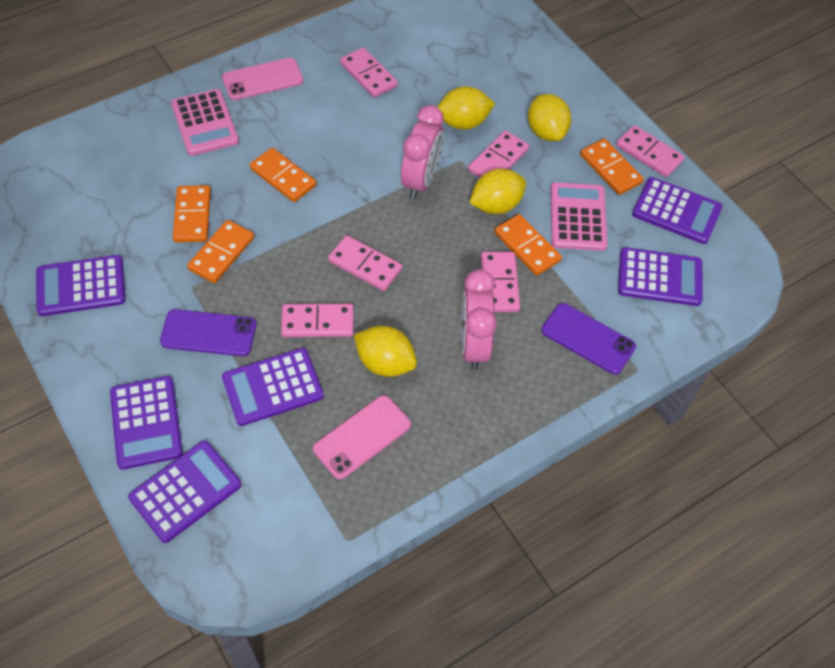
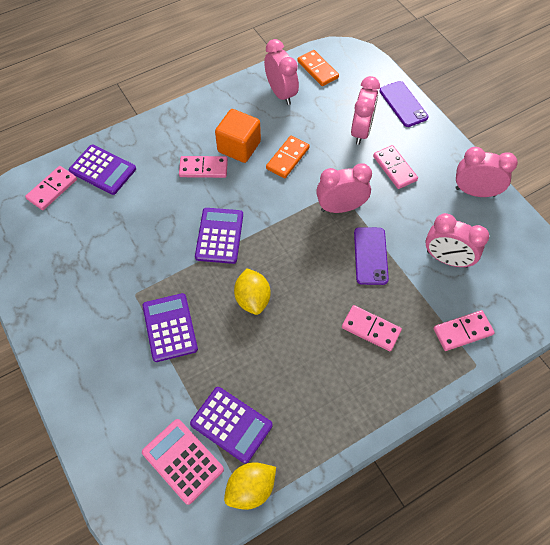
orange cube: 0 -> 1
orange domino: 5 -> 2
pink calculator: 2 -> 1
pink clock: 2 -> 5
pink domino: 6 -> 5
pink phone: 2 -> 0
purple calculator: 6 -> 4
yellow lemon: 4 -> 2

